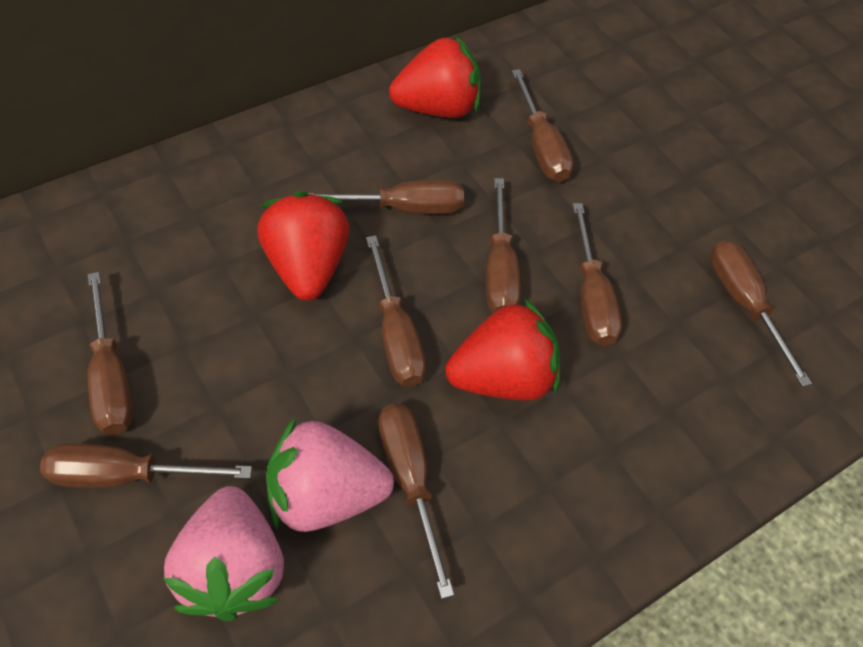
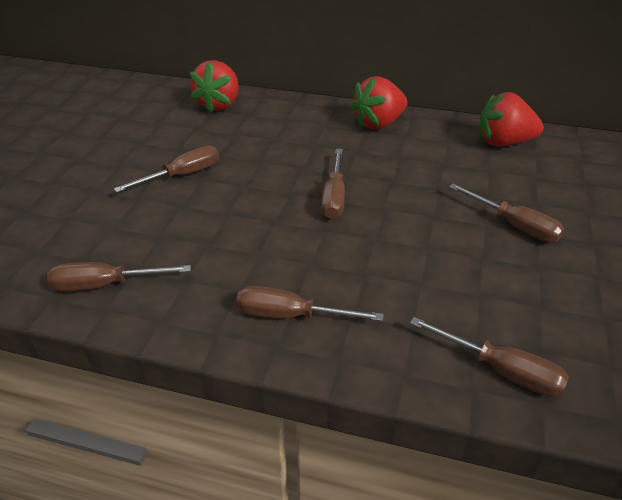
brown screwdriver: 9 -> 6
pink strawberry: 2 -> 0

